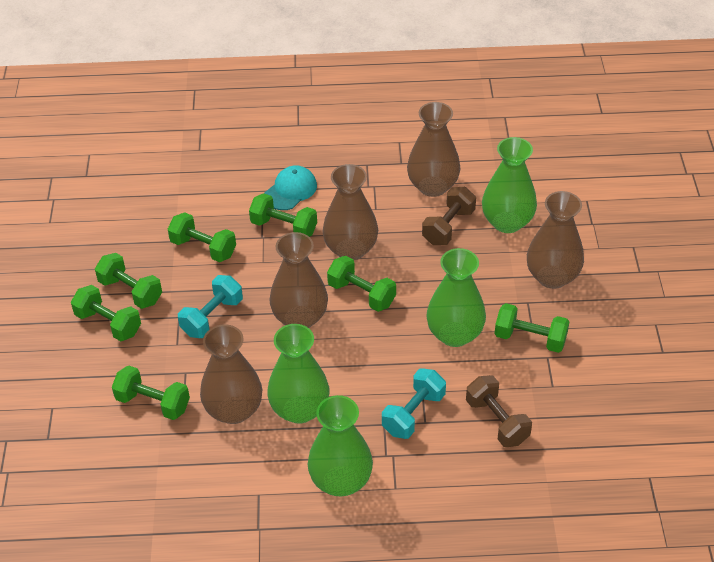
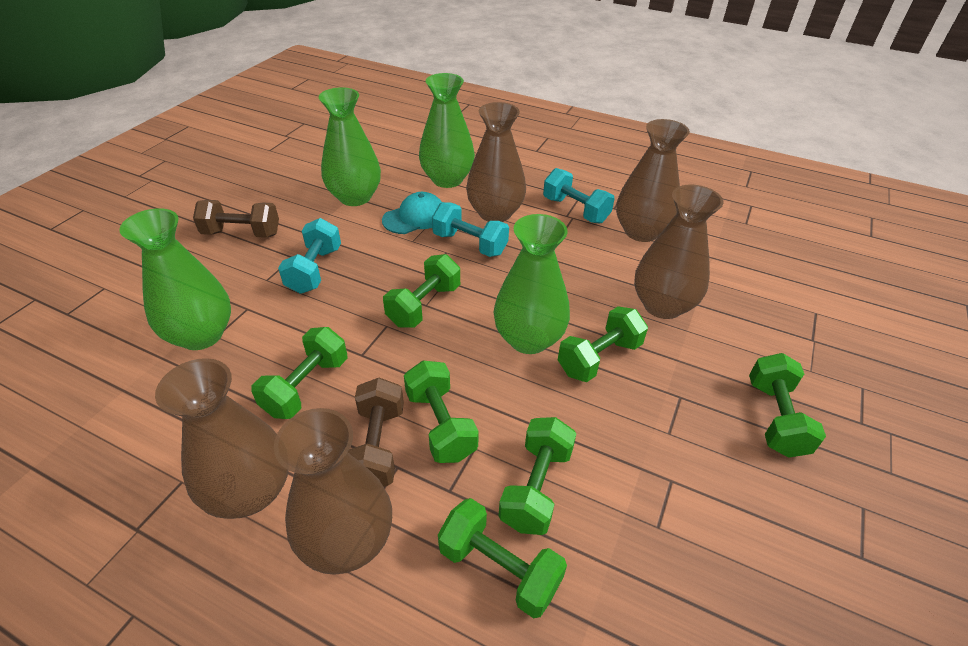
turquoise dumbbell: 2 -> 3

